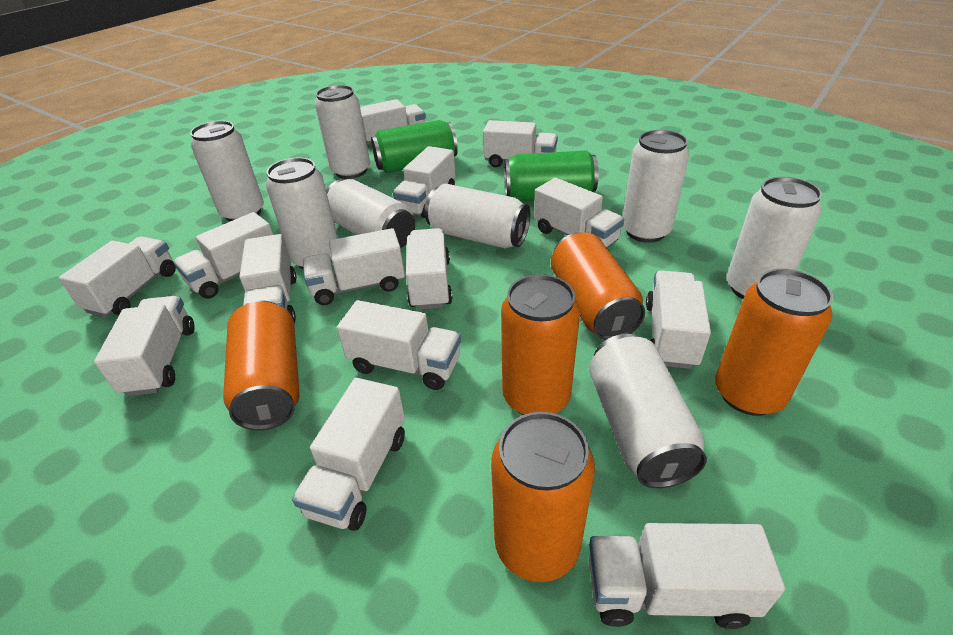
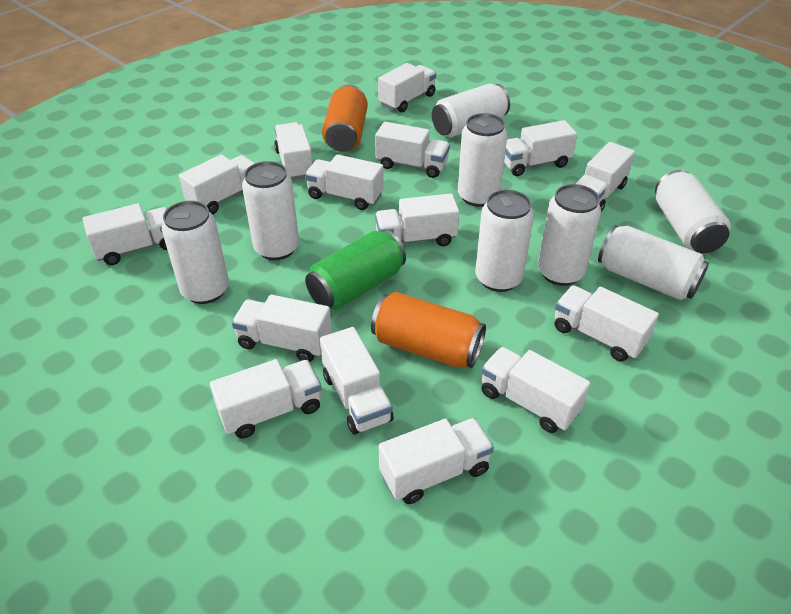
green can: 2 -> 1
orange can: 5 -> 2
white truck: 14 -> 15

